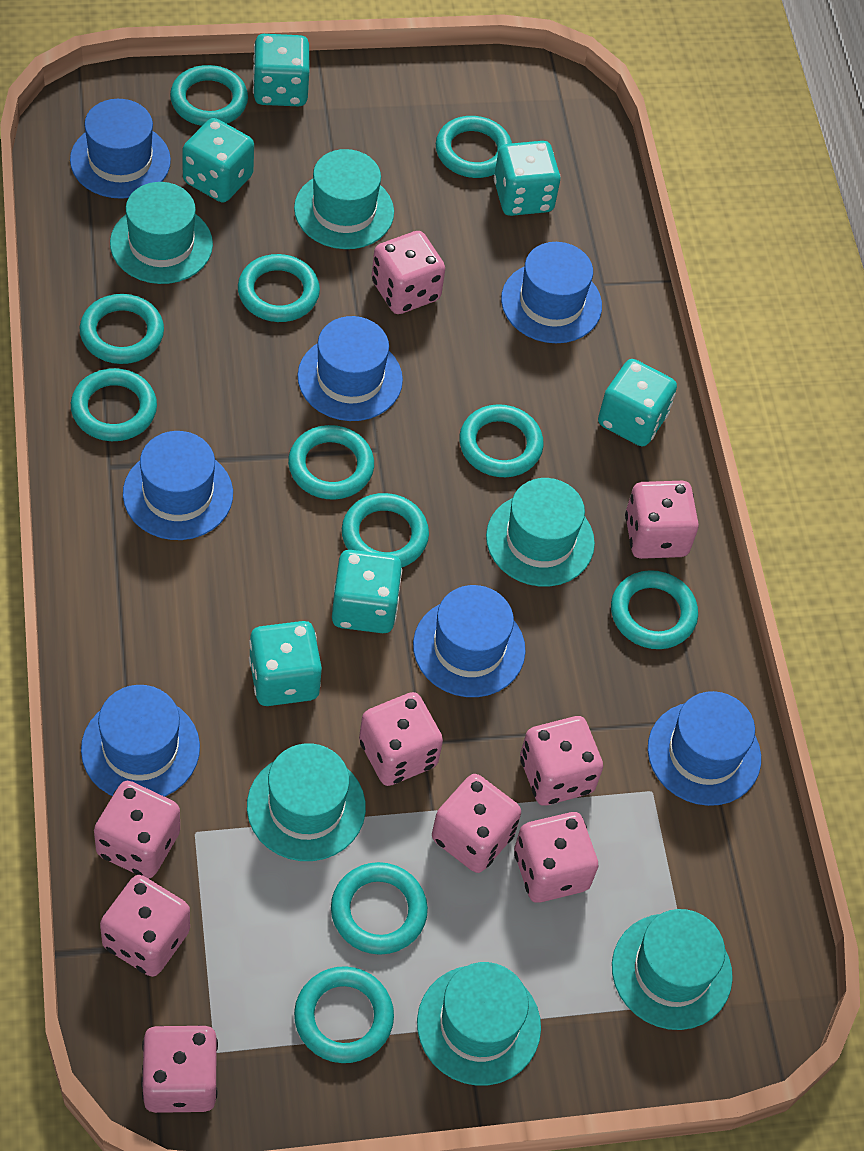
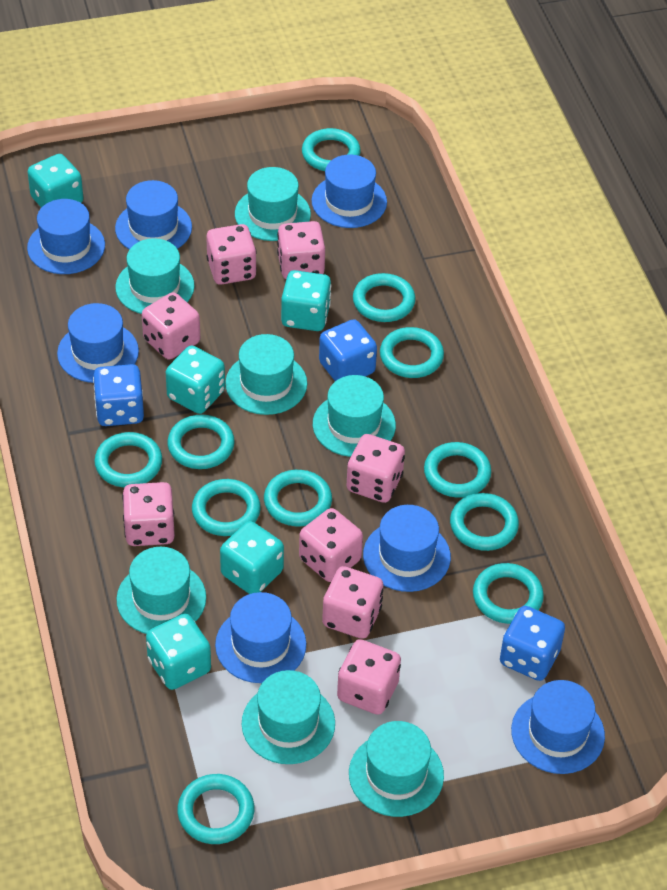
blue dice: 0 -> 3
pink dice: 9 -> 8
turquoise dice: 6 -> 5
turquoise hat: 6 -> 7

